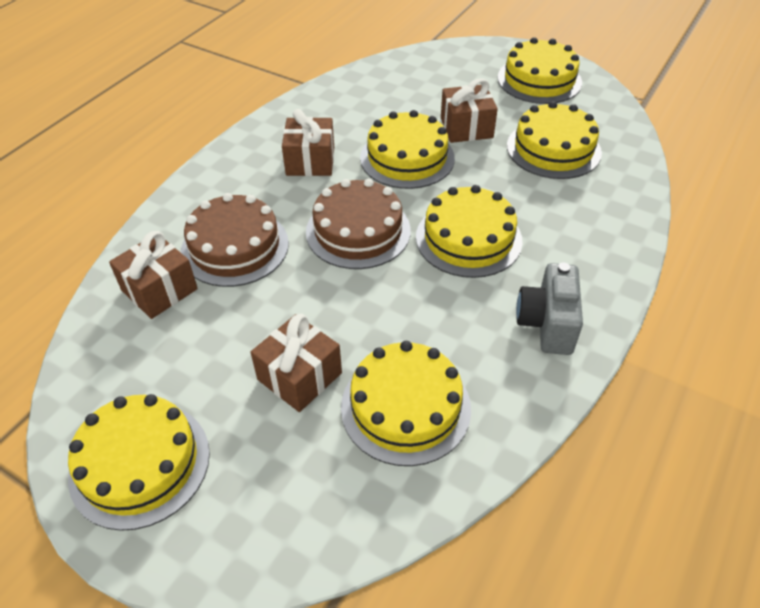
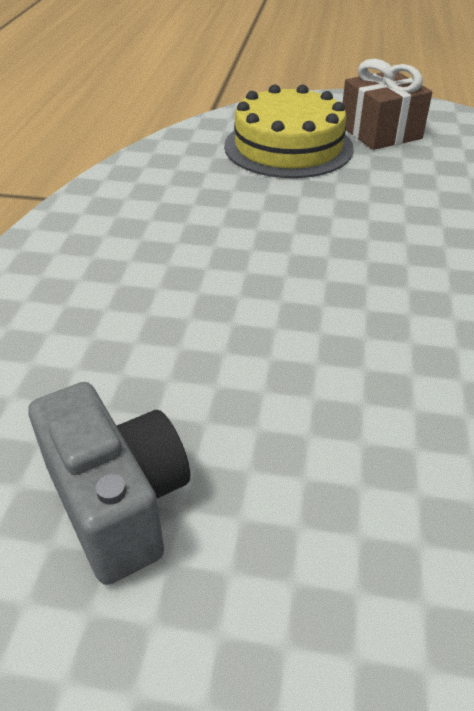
brown cake: 2 -> 0
brown gift: 4 -> 1
yellow cake: 6 -> 1

